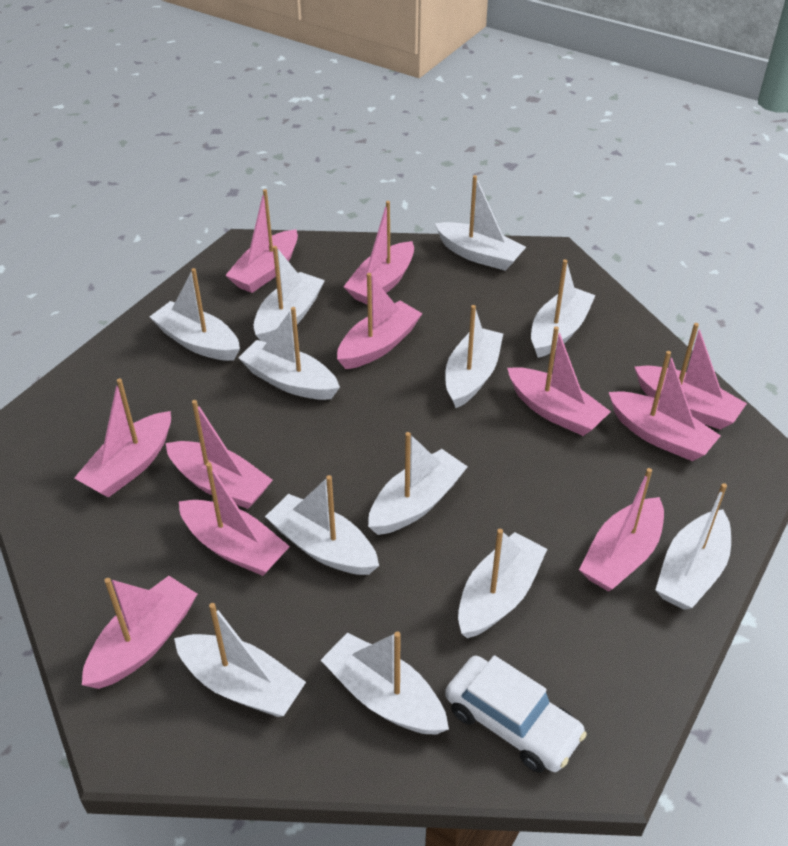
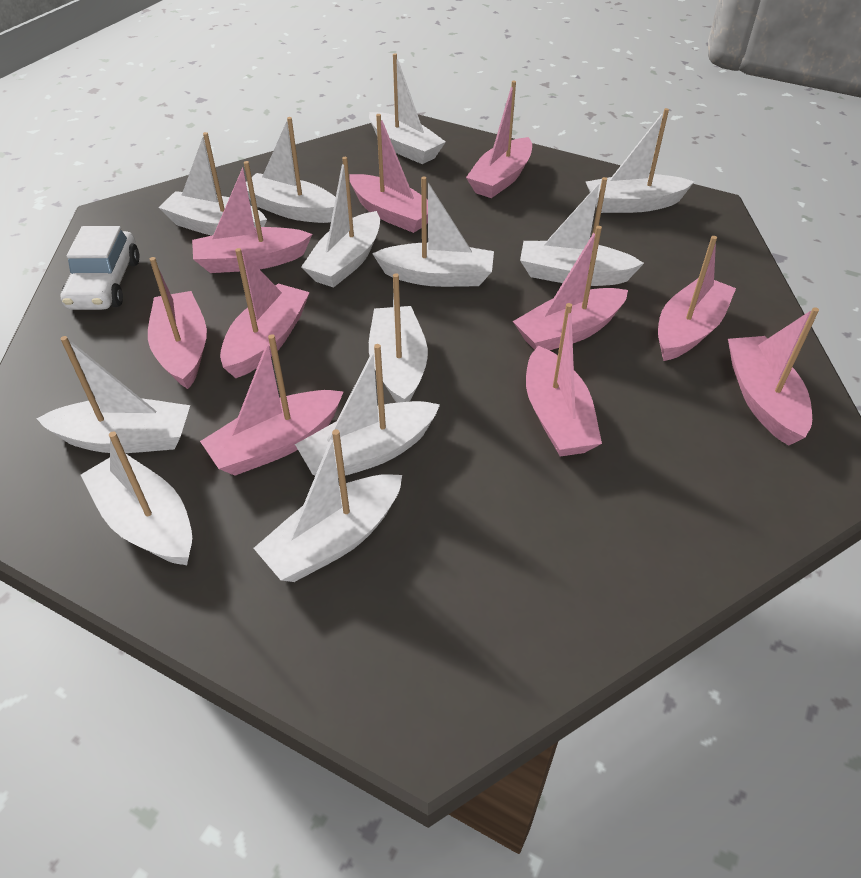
pink boat: 11 -> 10

